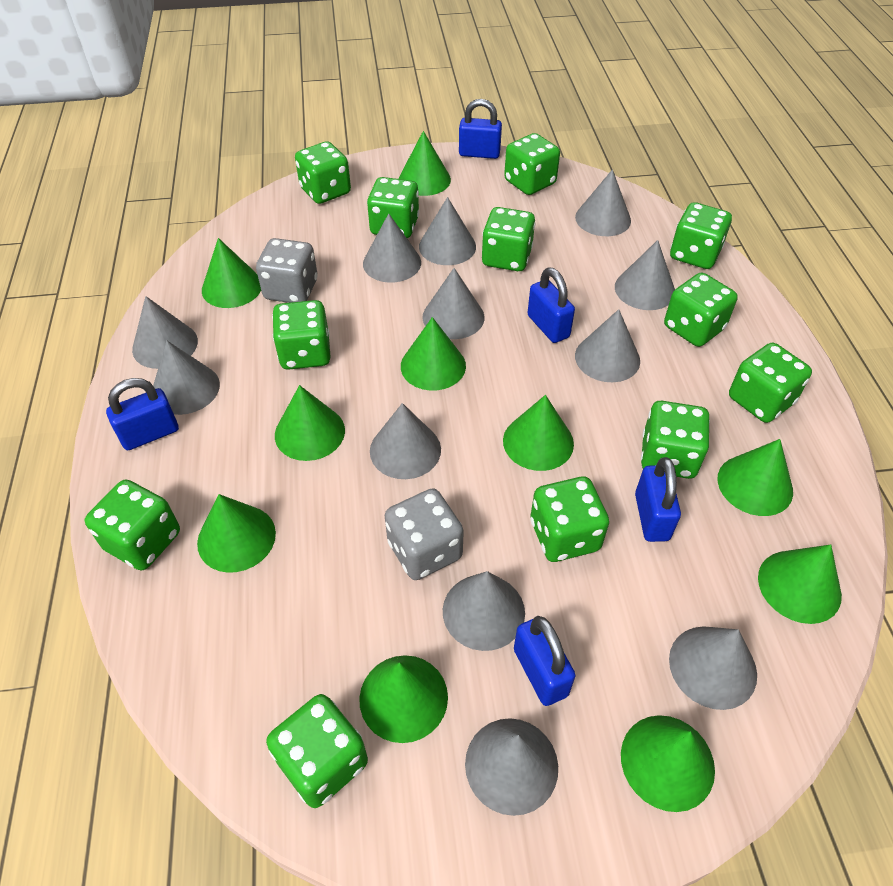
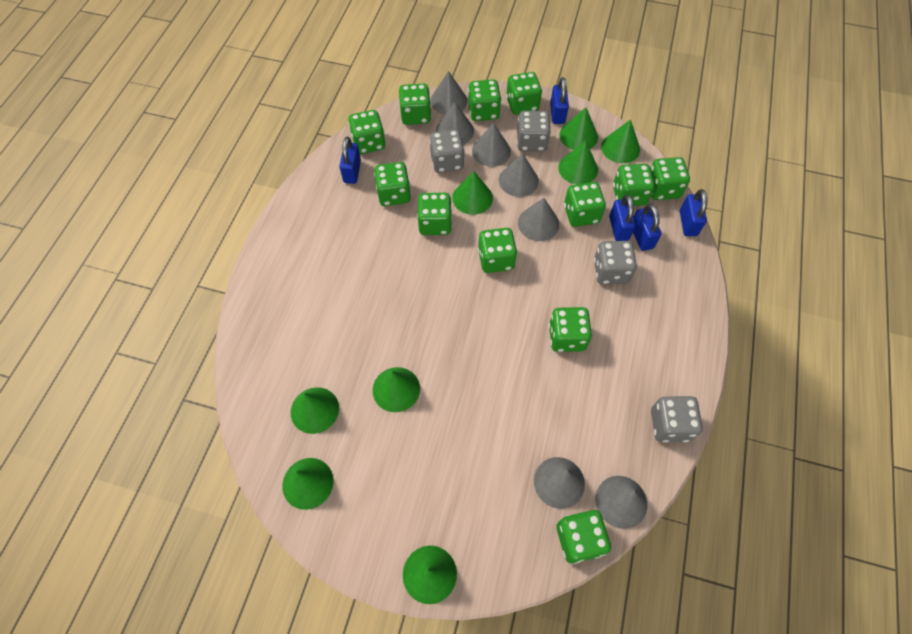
green cone: 10 -> 8
grey cone: 12 -> 7
grey dice: 2 -> 4

